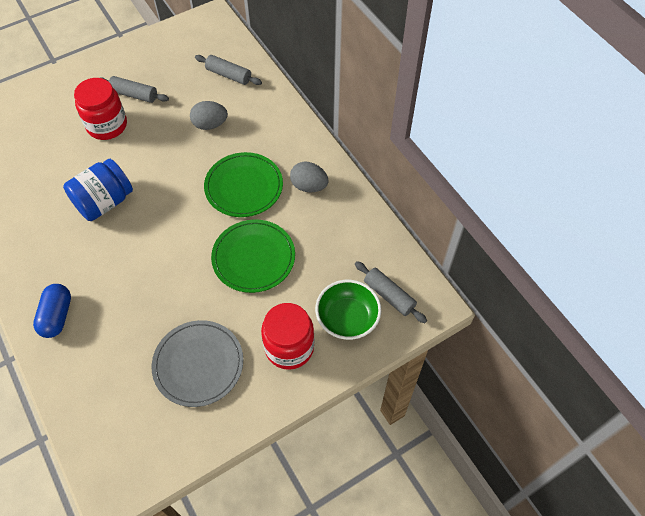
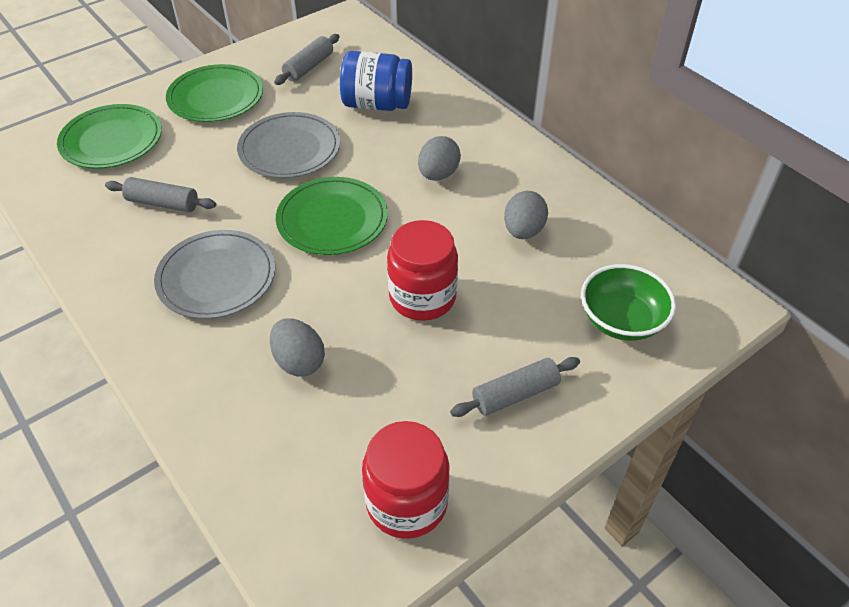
blue capsule: 1 -> 0
green plate: 2 -> 3
grey egg: 2 -> 3
grey plate: 1 -> 2

